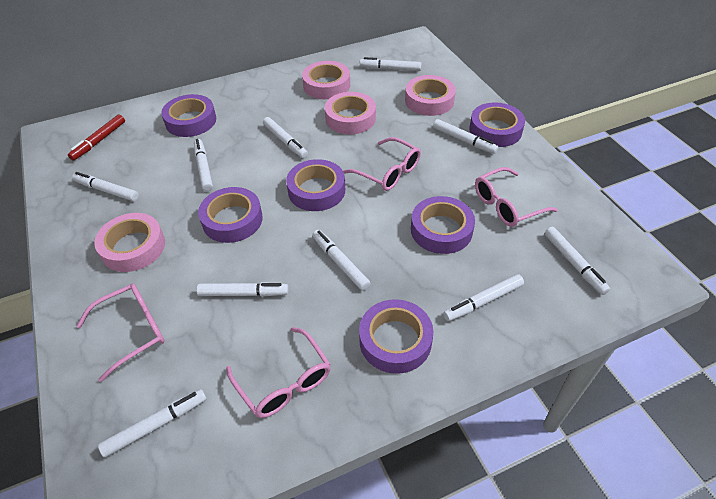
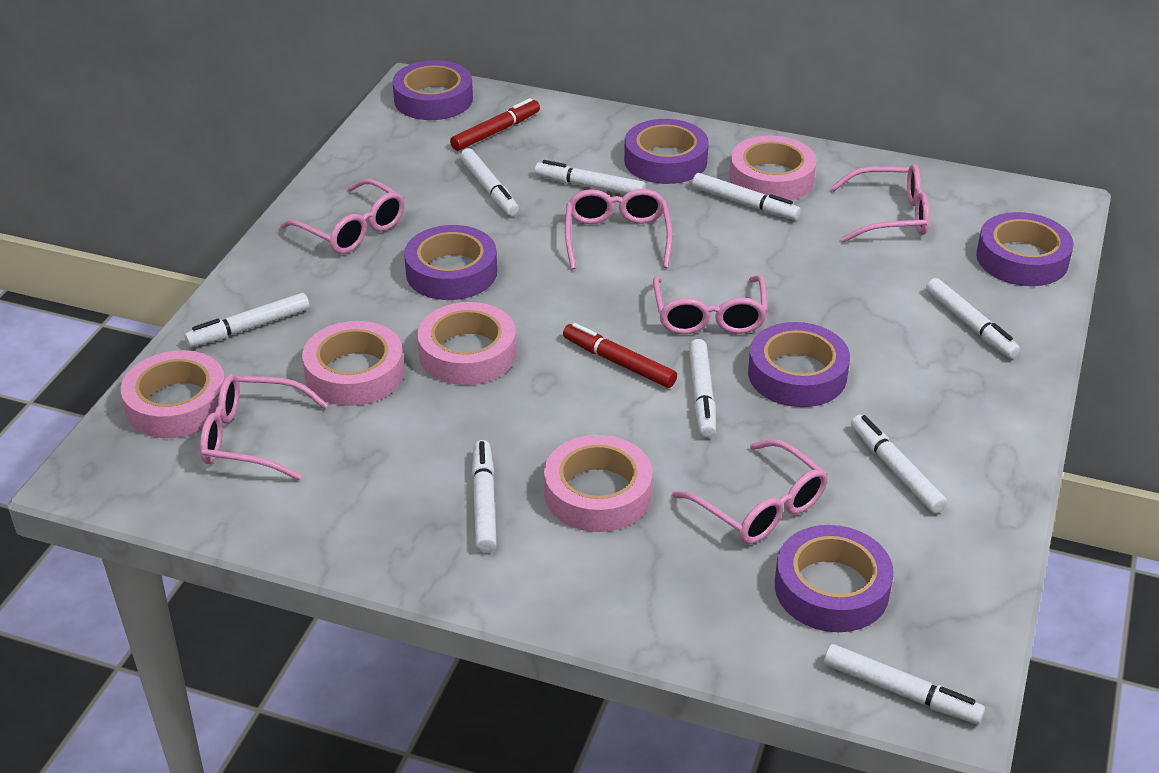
pink glasses: 4 -> 6
pink tape: 4 -> 5
red marker: 1 -> 2
white marker: 10 -> 9

